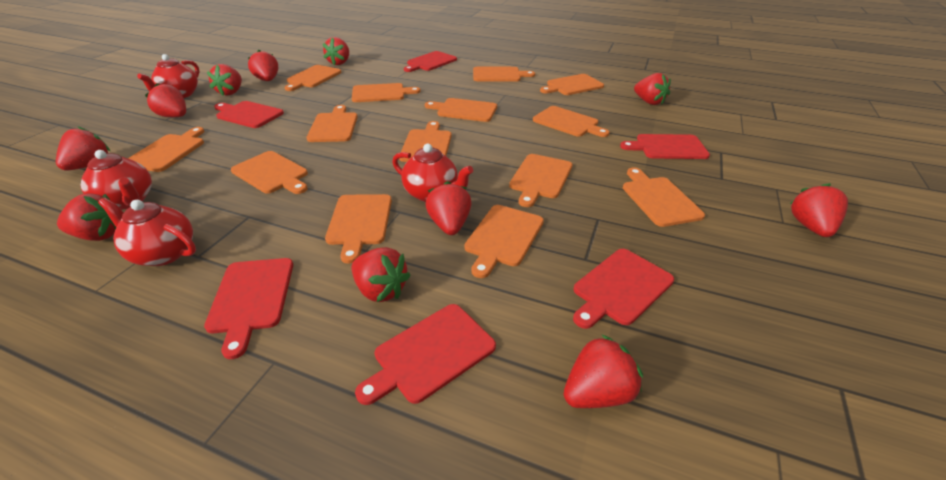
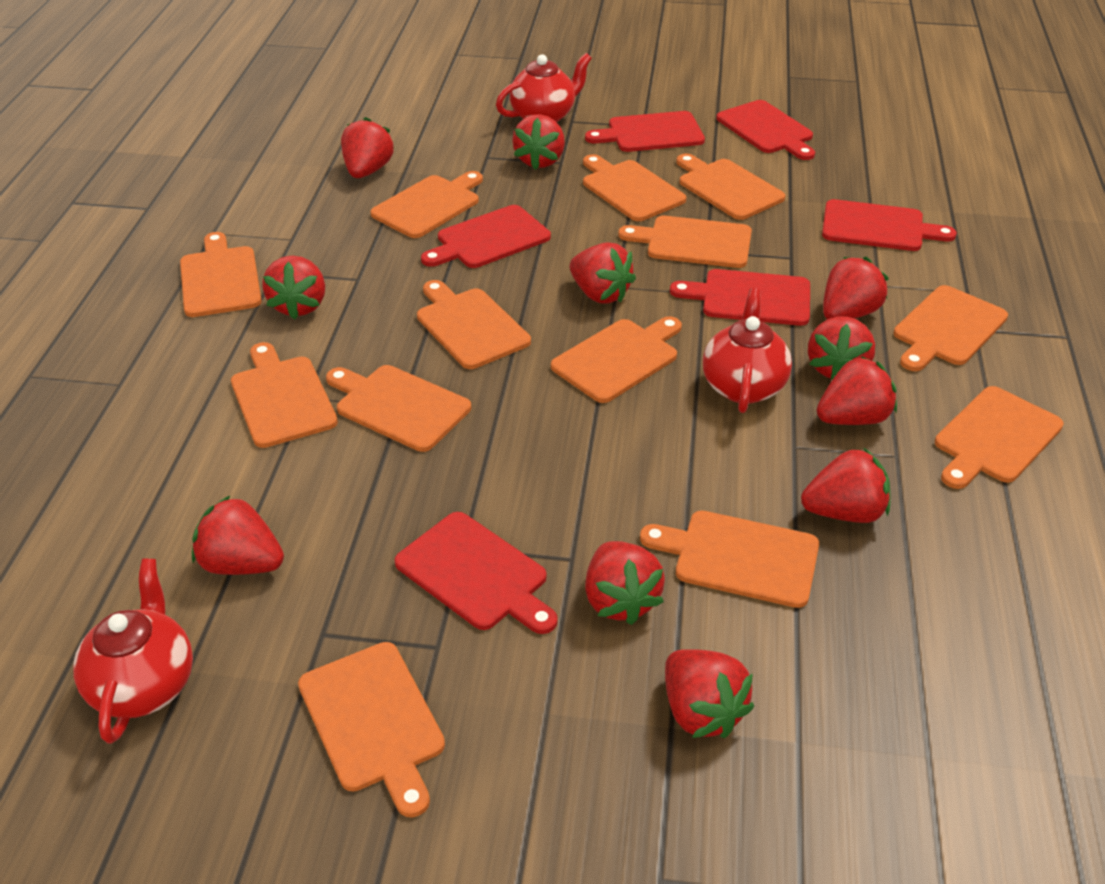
orange cutting board: 14 -> 13
red teapot: 4 -> 3

